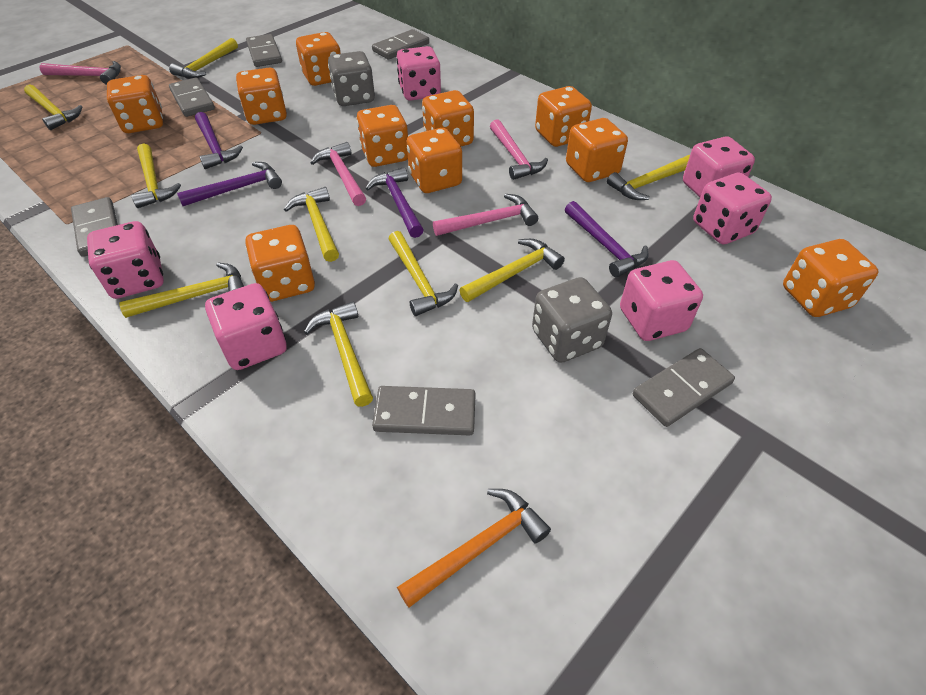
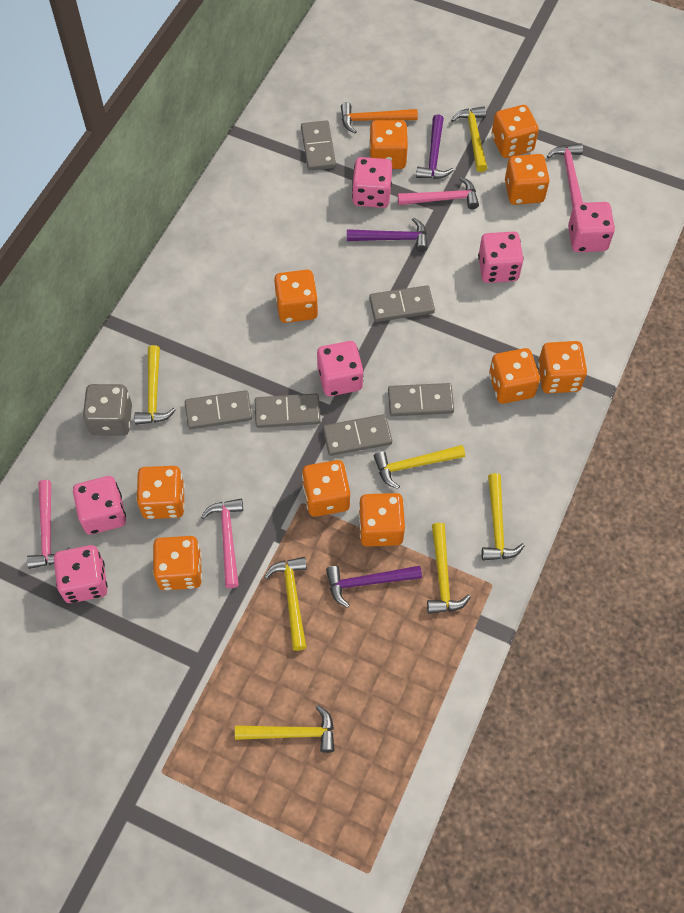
grey dice: 2 -> 1
purple hammer: 4 -> 3
yellow hammer: 9 -> 7

